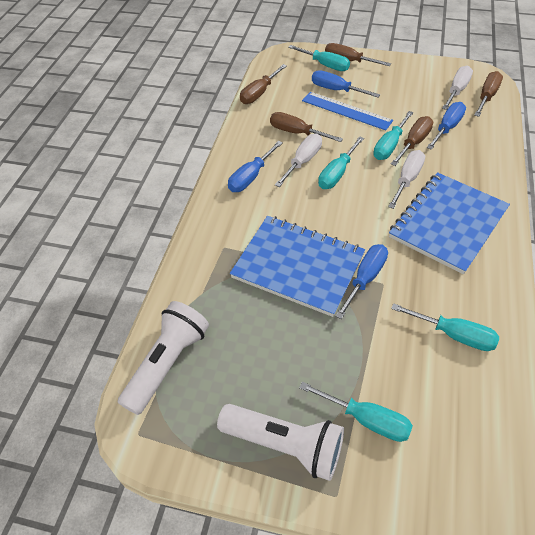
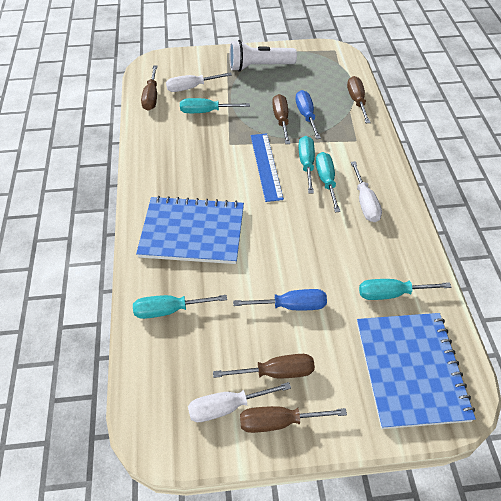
blue screwdriver: 4 -> 2
white flashlight: 2 -> 1

